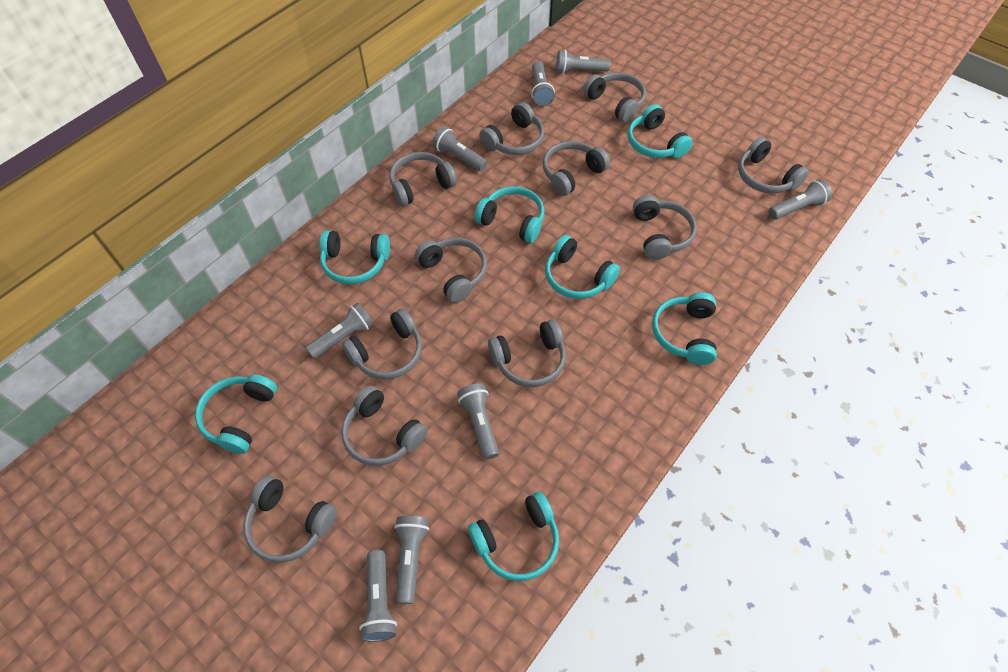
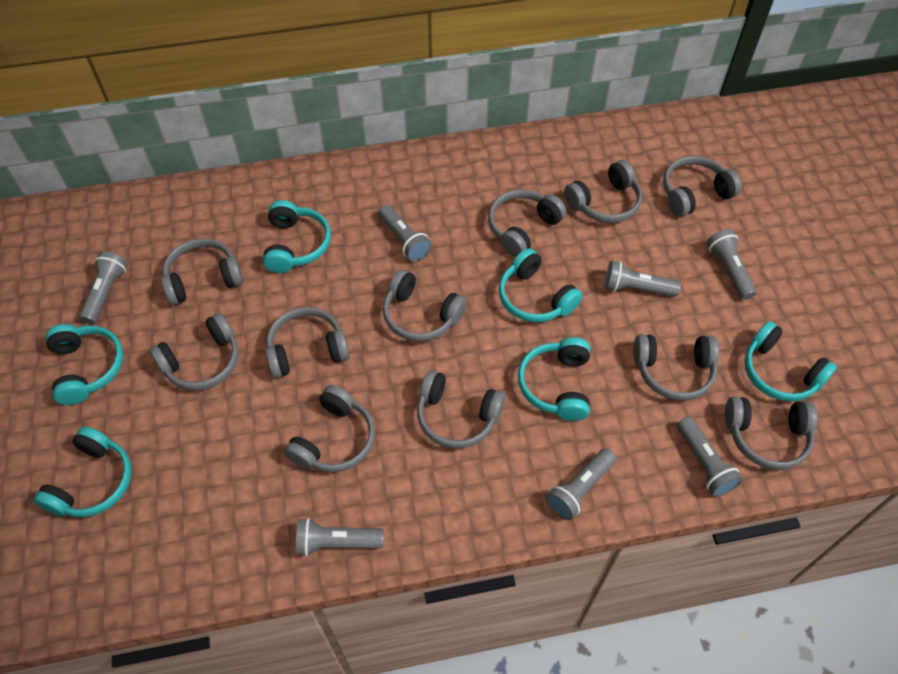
grey flashlight: 8 -> 7
turquoise headphones: 7 -> 6

